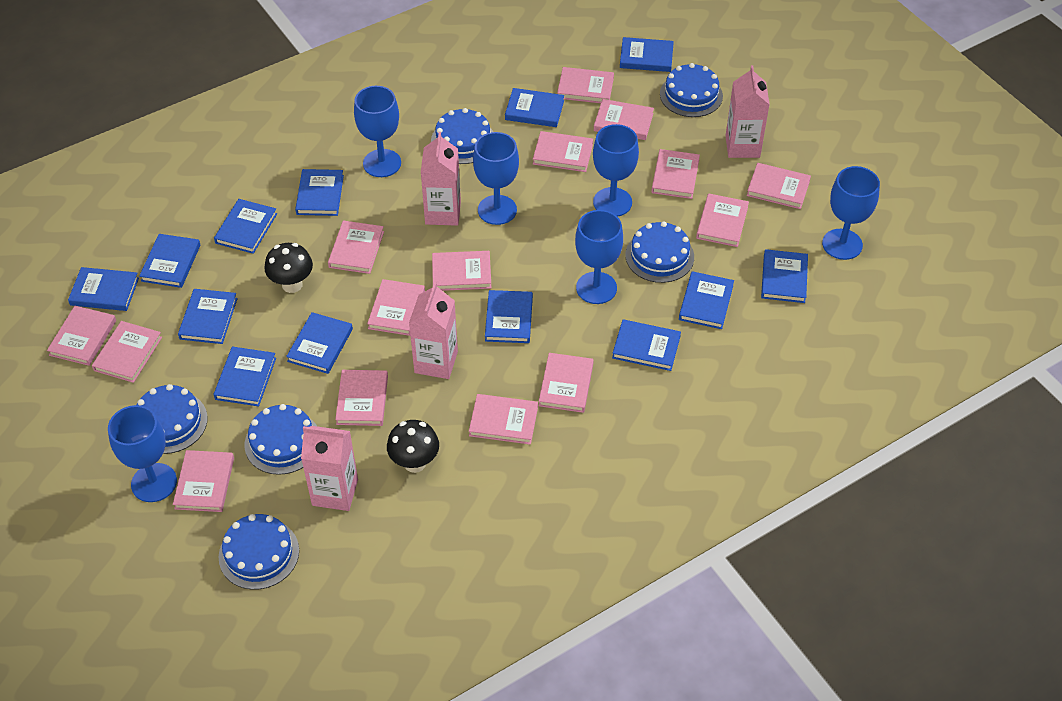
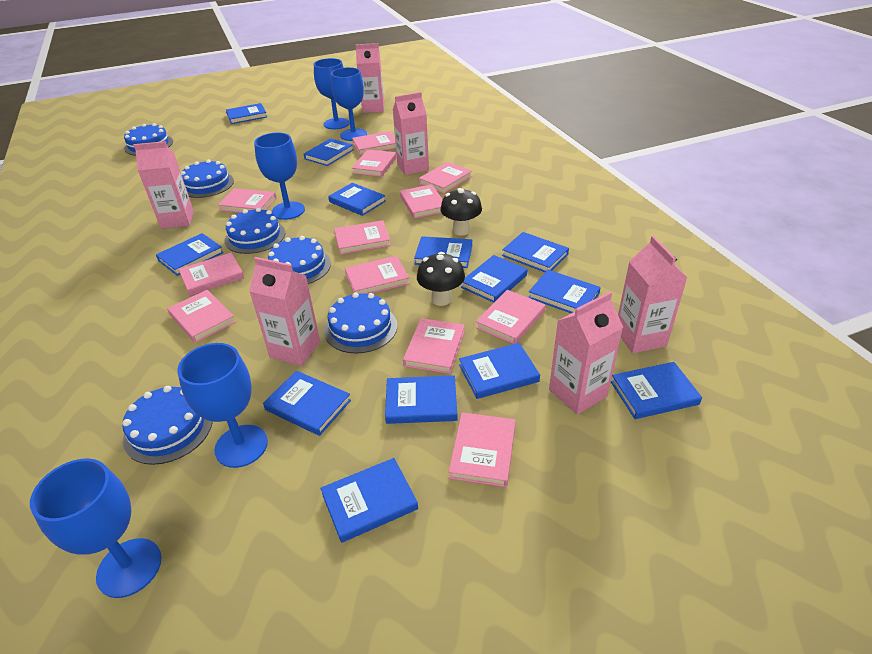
blue goblet: 6 -> 5
pink book: 15 -> 12
pink carton: 4 -> 6

